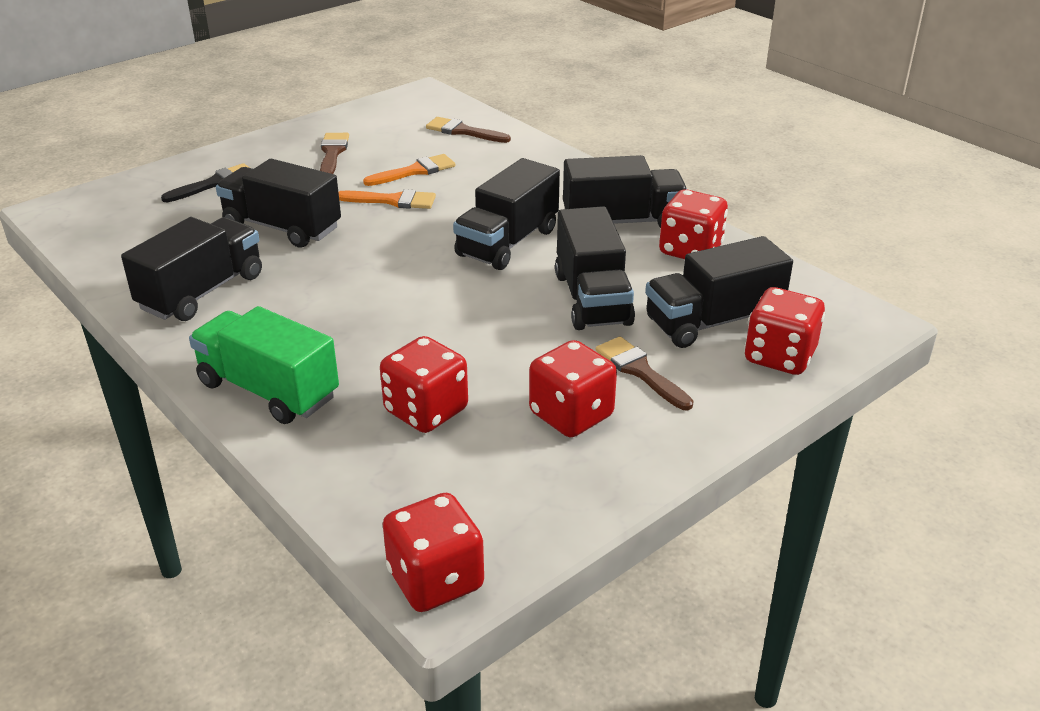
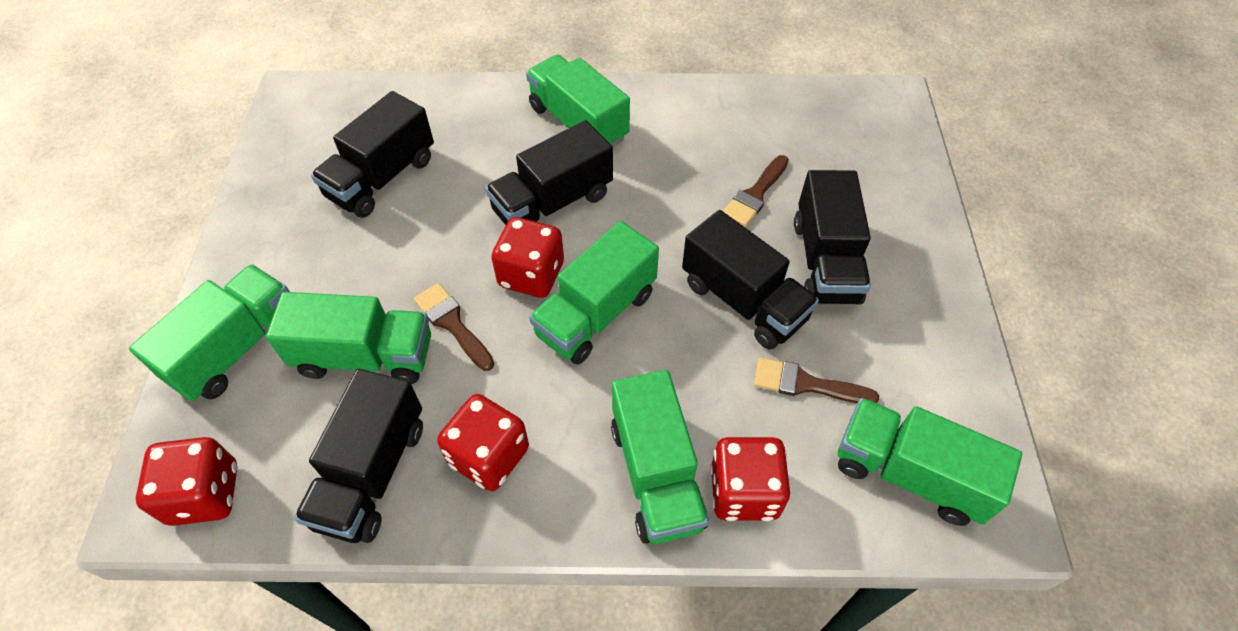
black brush: 1 -> 0
black truck: 6 -> 5
green truck: 1 -> 6
orange brush: 2 -> 0
red dice: 5 -> 4

